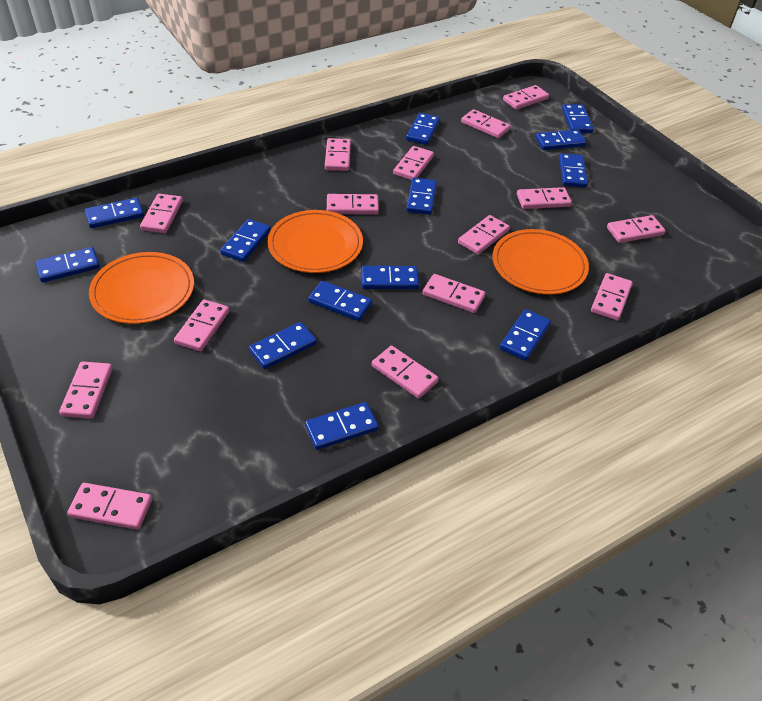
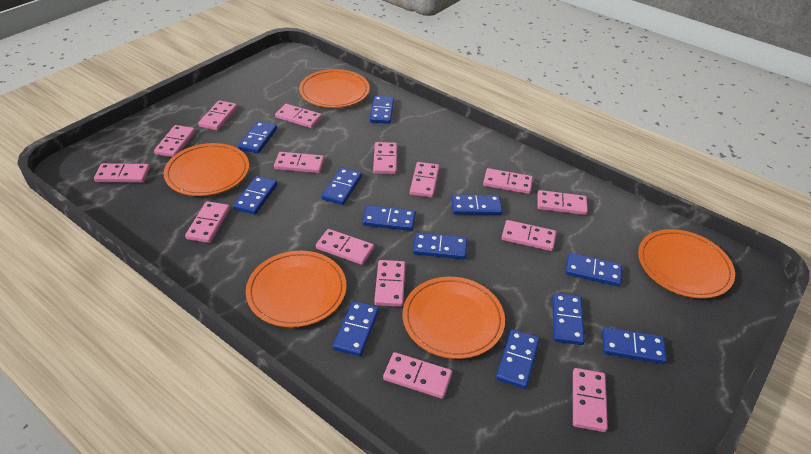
blue domino: 13 -> 12
orange plate: 3 -> 5

